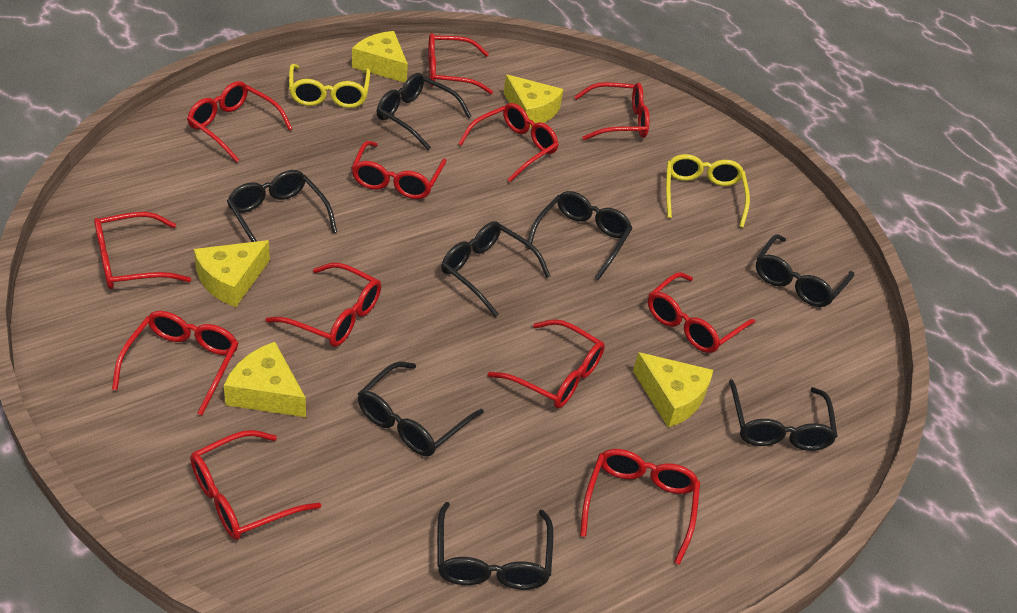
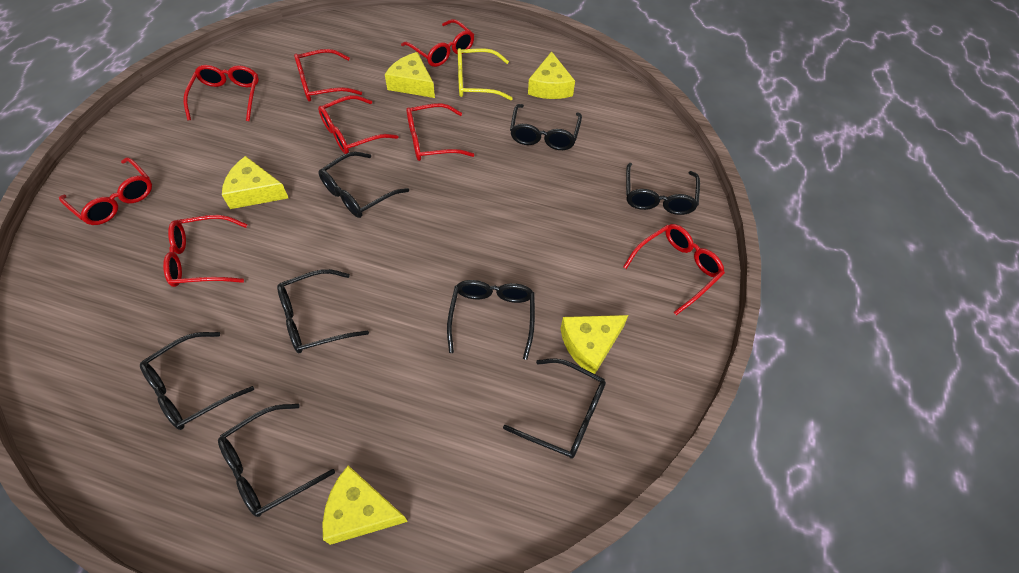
red glasses: 12 -> 8
yellow glasses: 2 -> 1

